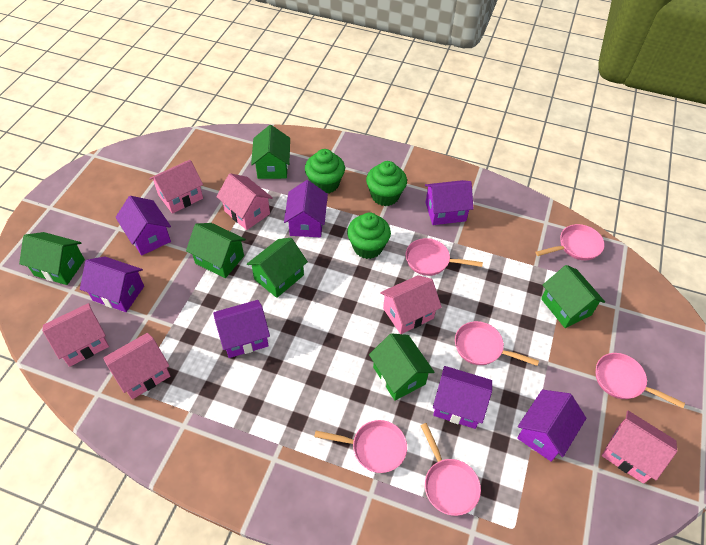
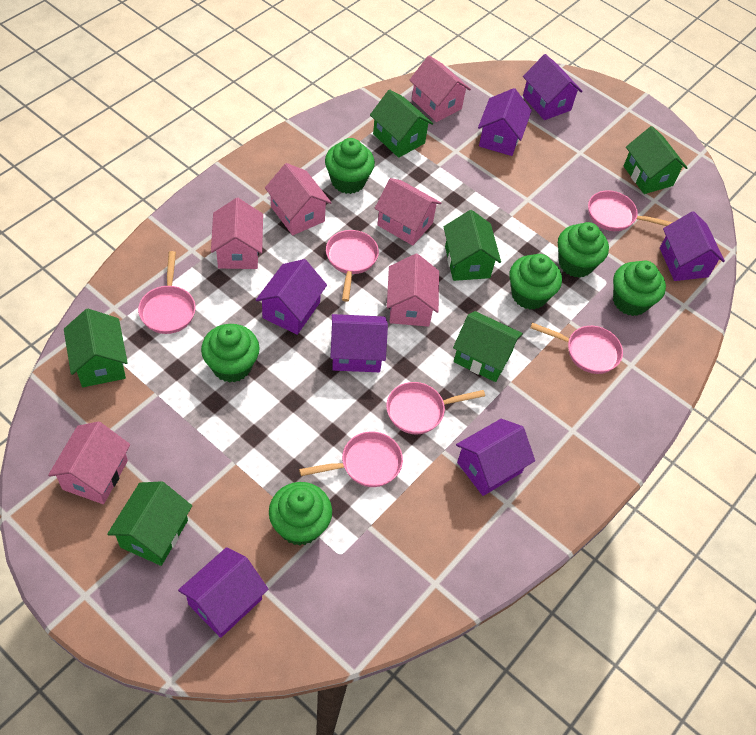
green cupcake: 3 -> 6

